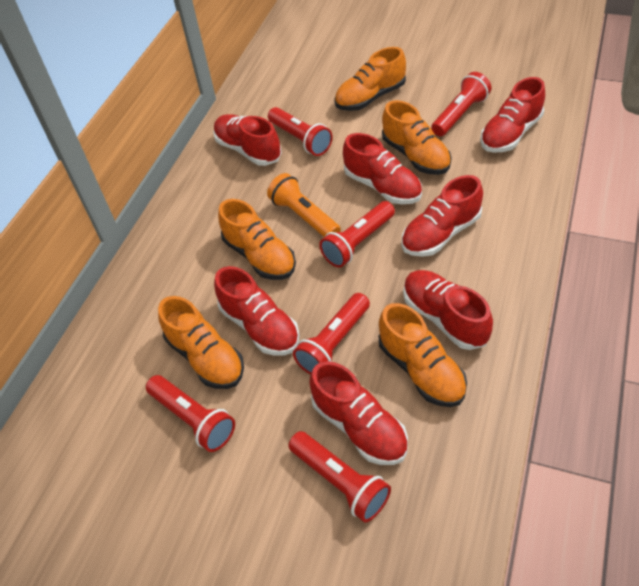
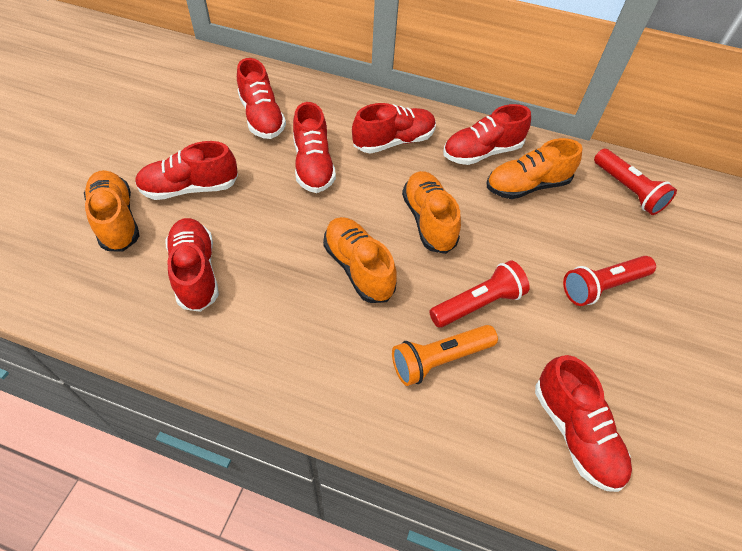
orange shoe: 5 -> 4
red flashlight: 6 -> 3

